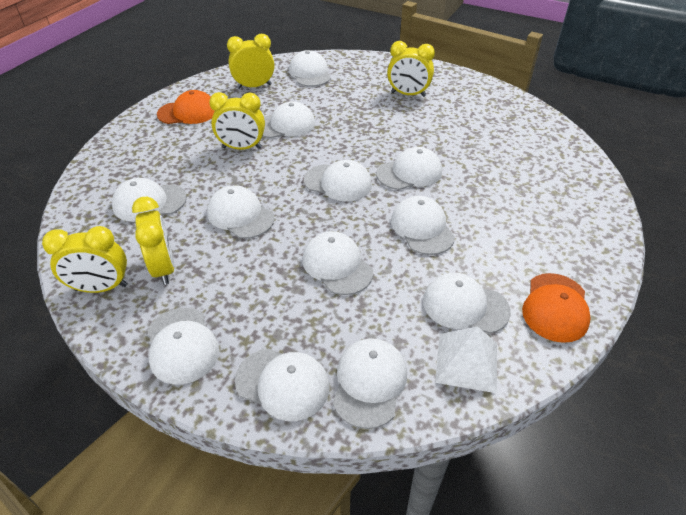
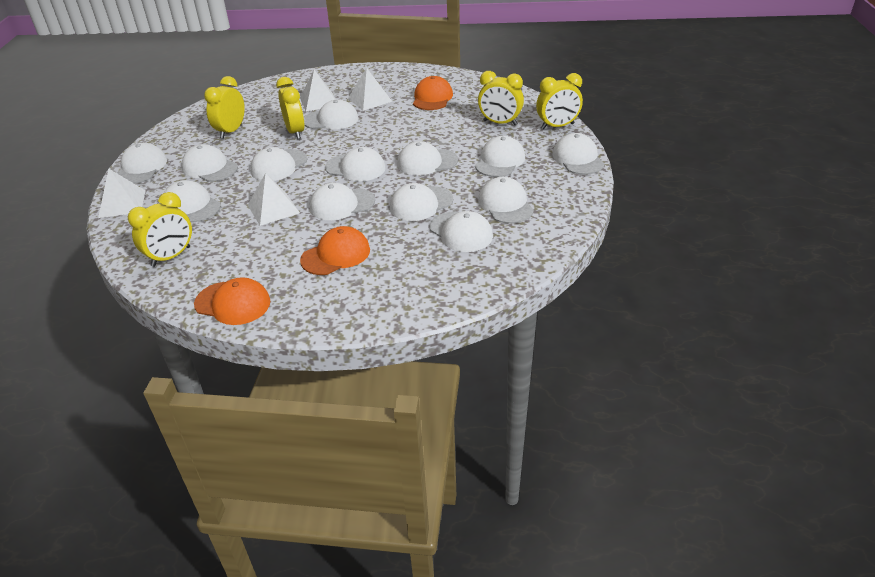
orange cap: 2 -> 3
white cap: 12 -> 13
white pyramid: 1 -> 4

